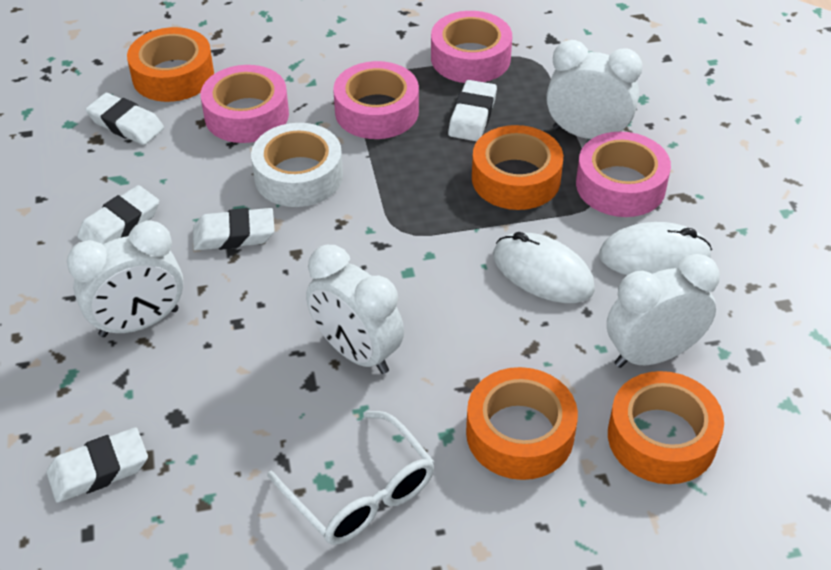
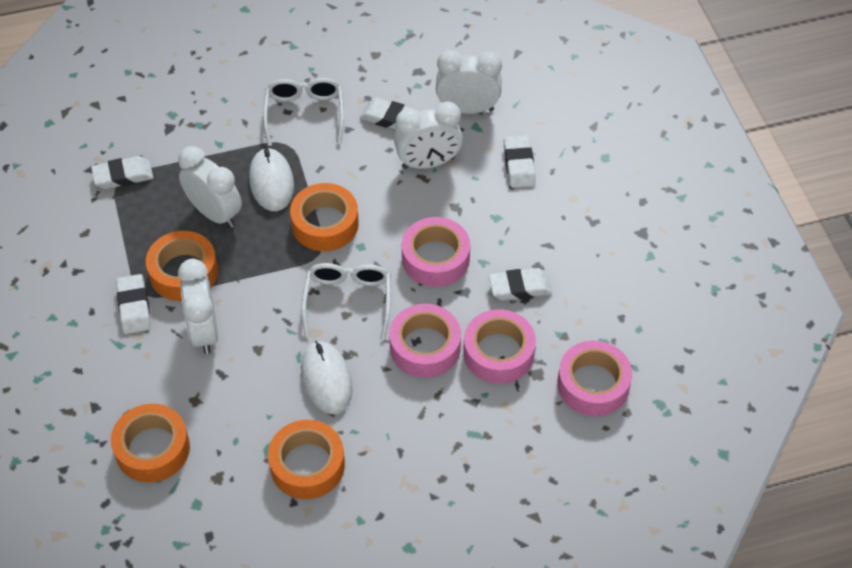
white glasses: 1 -> 2
white tape: 1 -> 0

